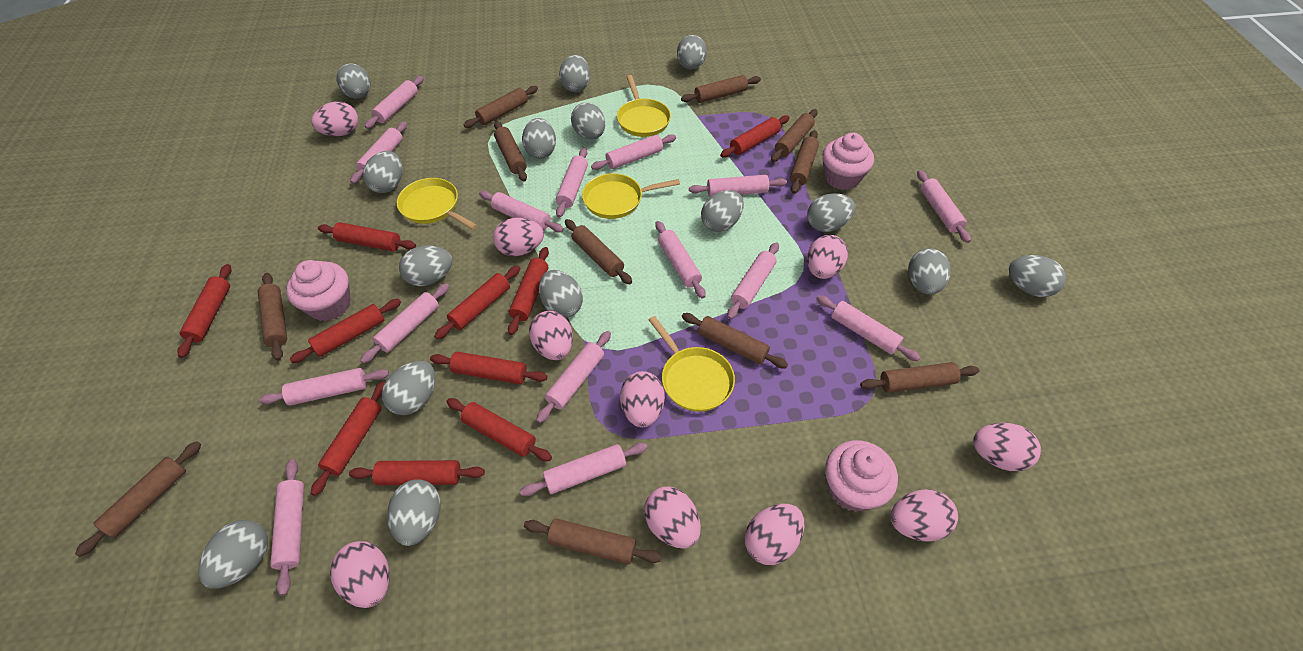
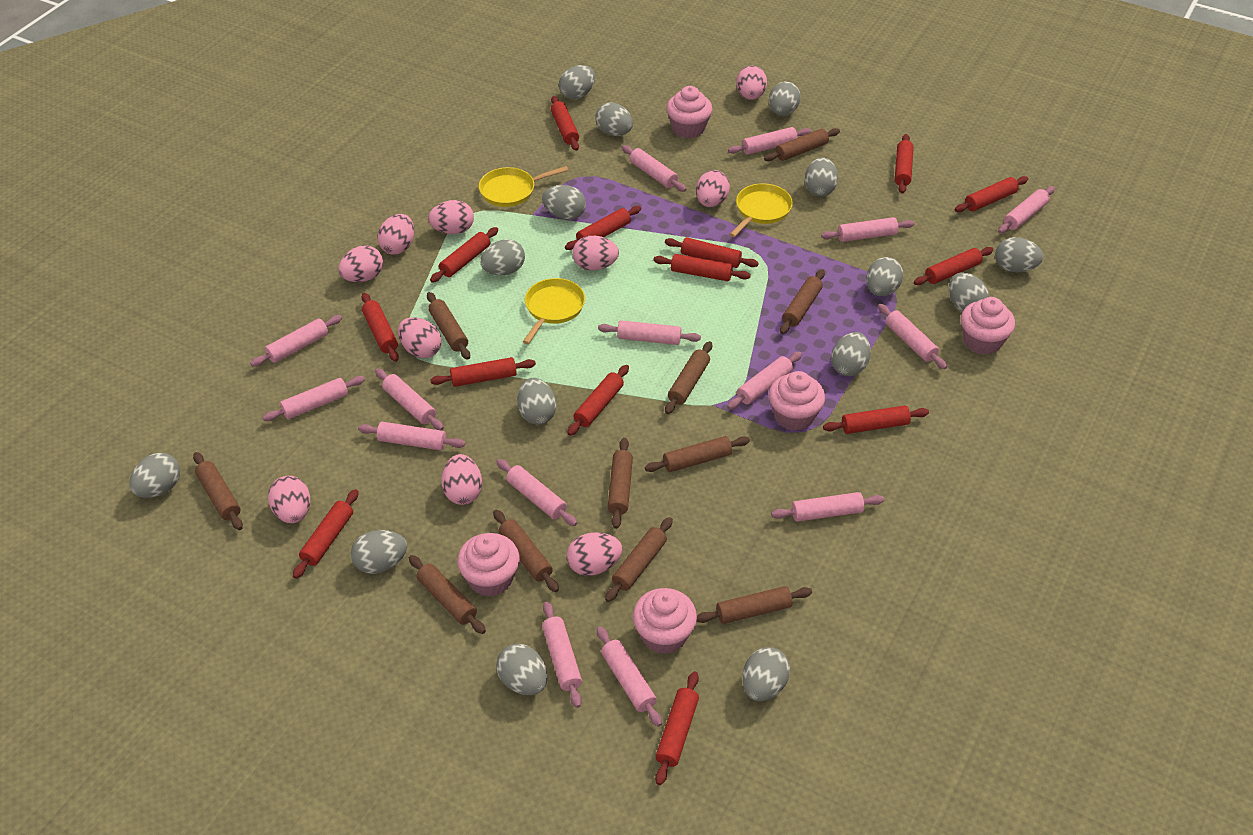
pink cupcake: 3 -> 5
red rolling pin: 10 -> 14
yellow pan: 4 -> 3

